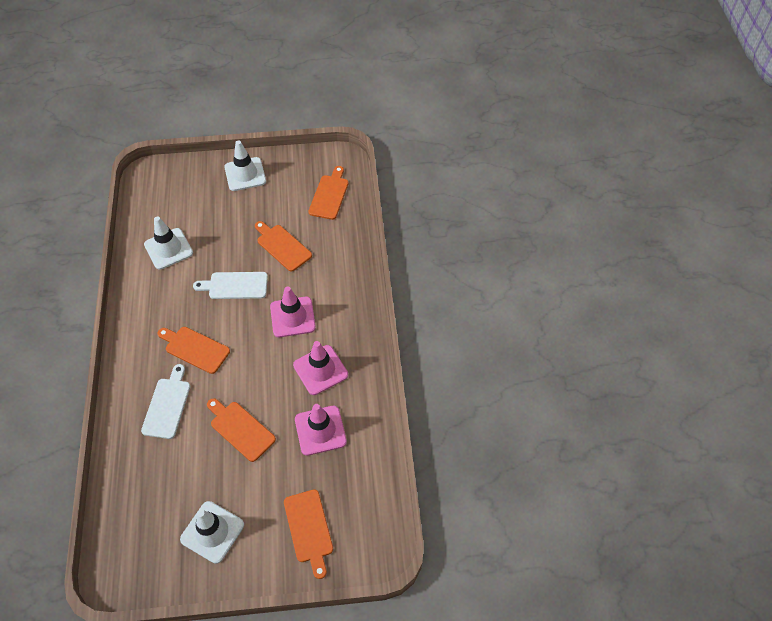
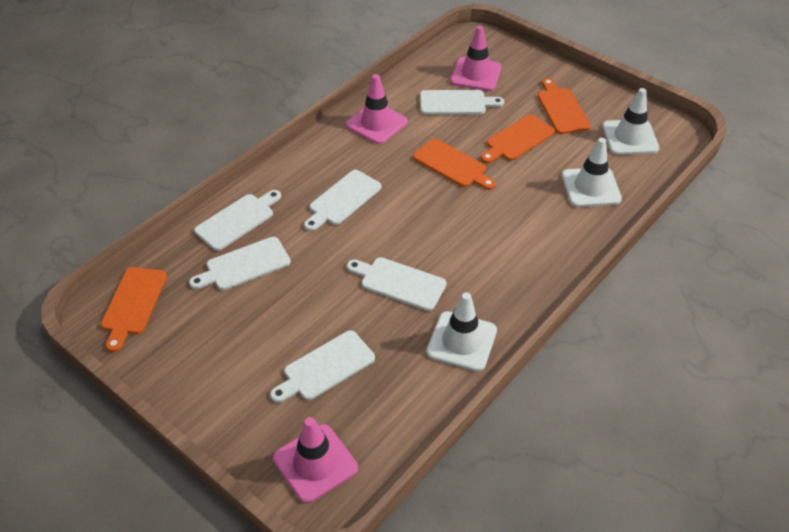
orange cutting board: 5 -> 4
white cutting board: 2 -> 6

